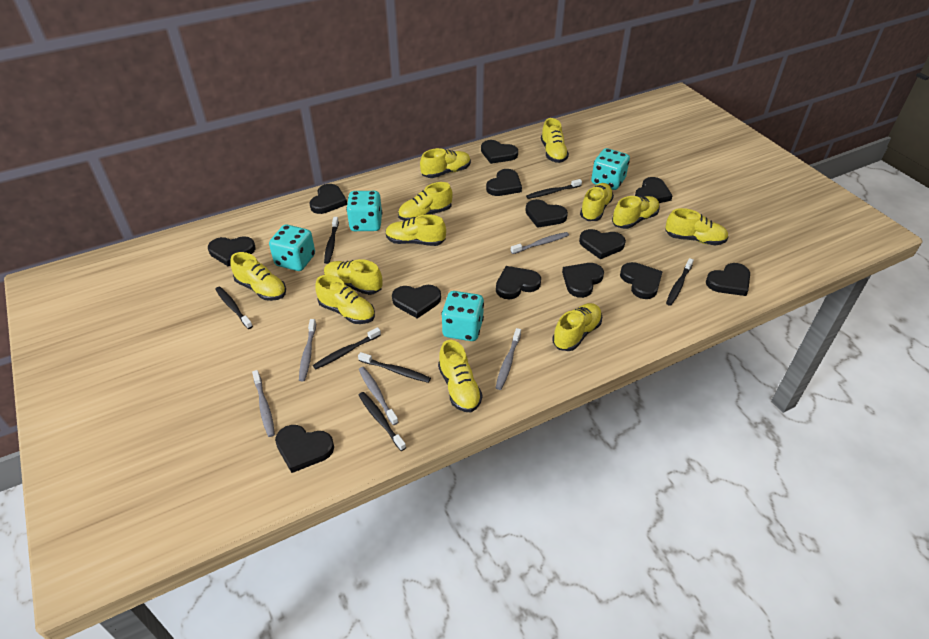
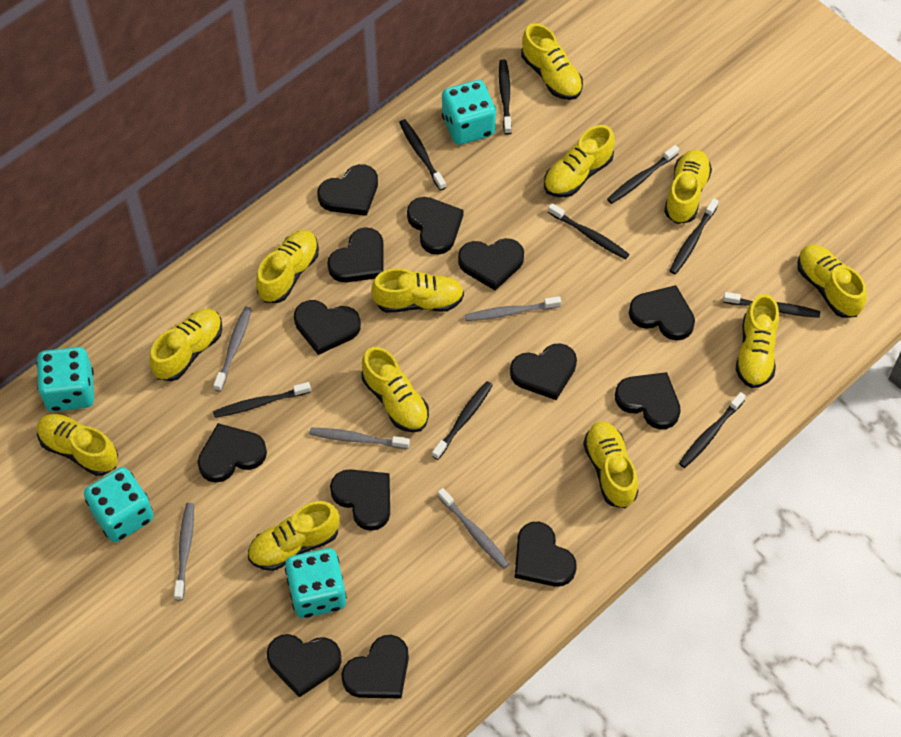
black toothbrush: 7 -> 9

